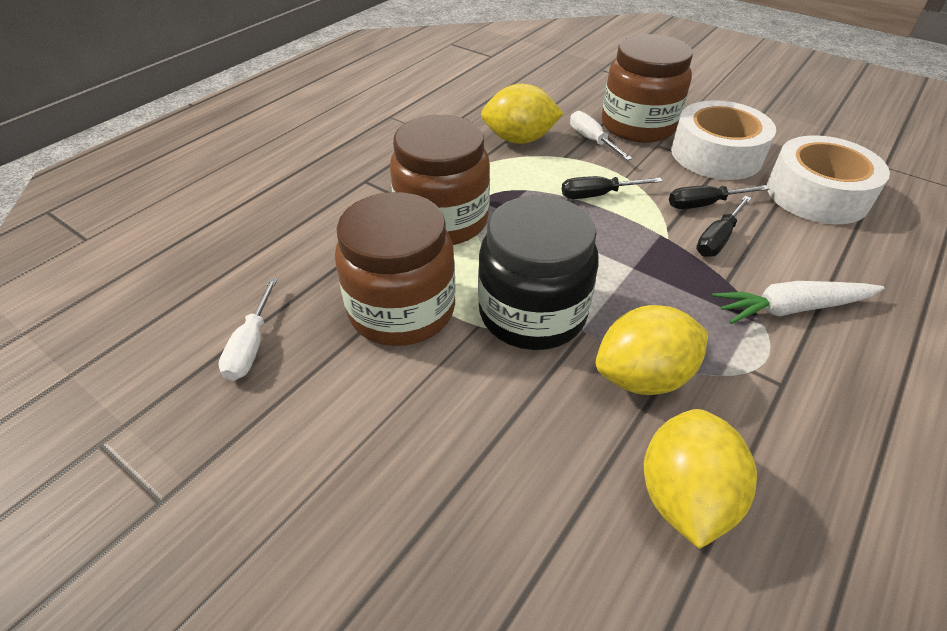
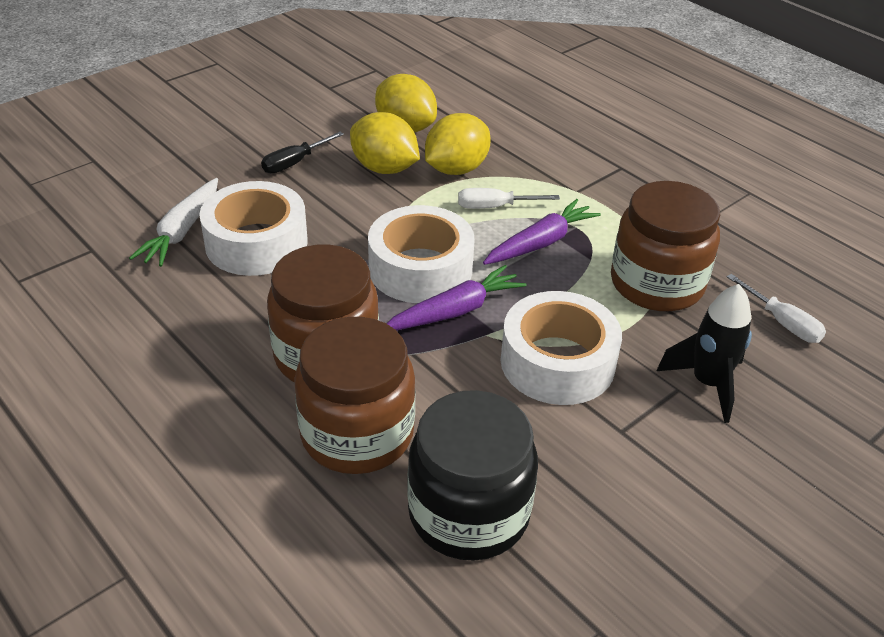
black rocket: 0 -> 1
black screwdriver: 3 -> 1
purple carrot: 0 -> 2
white tape: 2 -> 3

